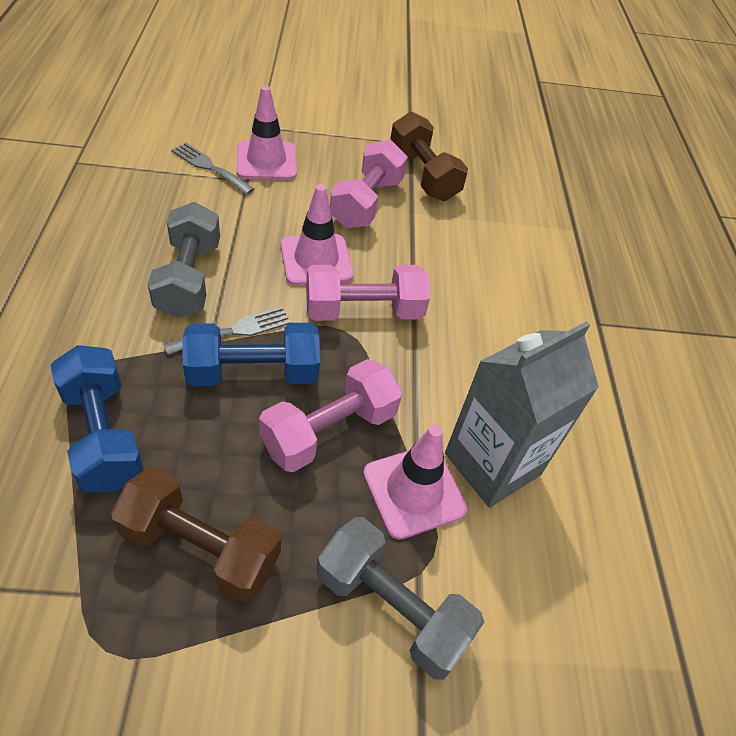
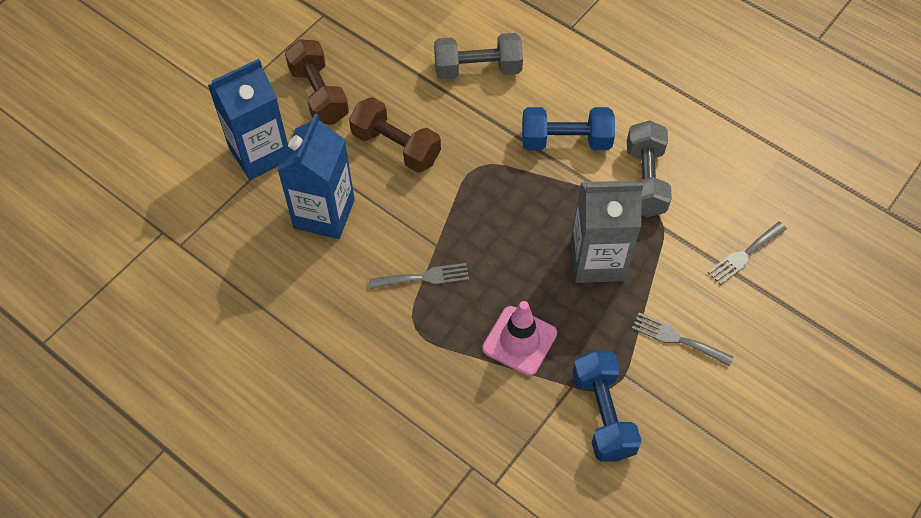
blue carton: 0 -> 2
grey fork: 2 -> 3
pink dumbbell: 3 -> 0
pink traffic cone: 3 -> 1

